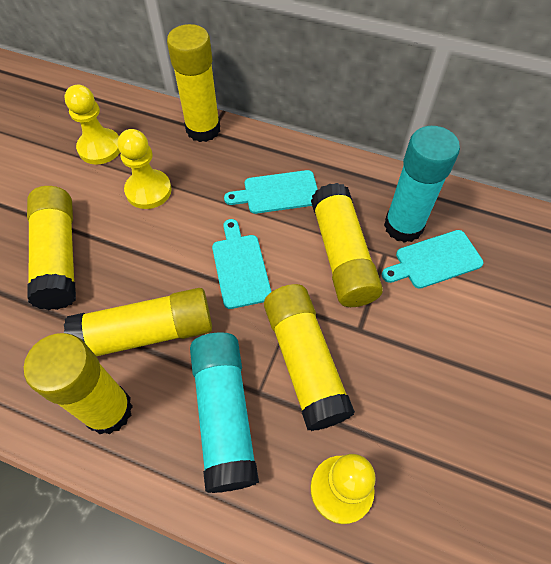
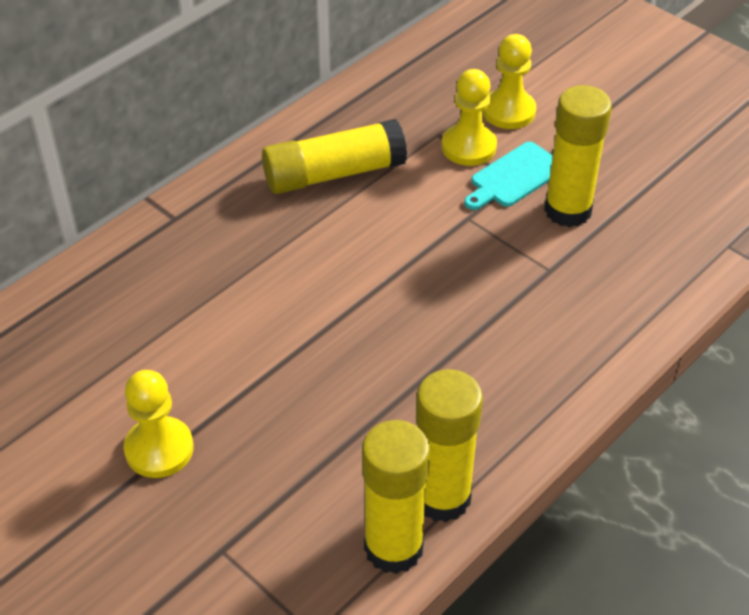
turquoise cutting board: 3 -> 1
turquoise glue stick: 2 -> 0
yellow glue stick: 6 -> 4

